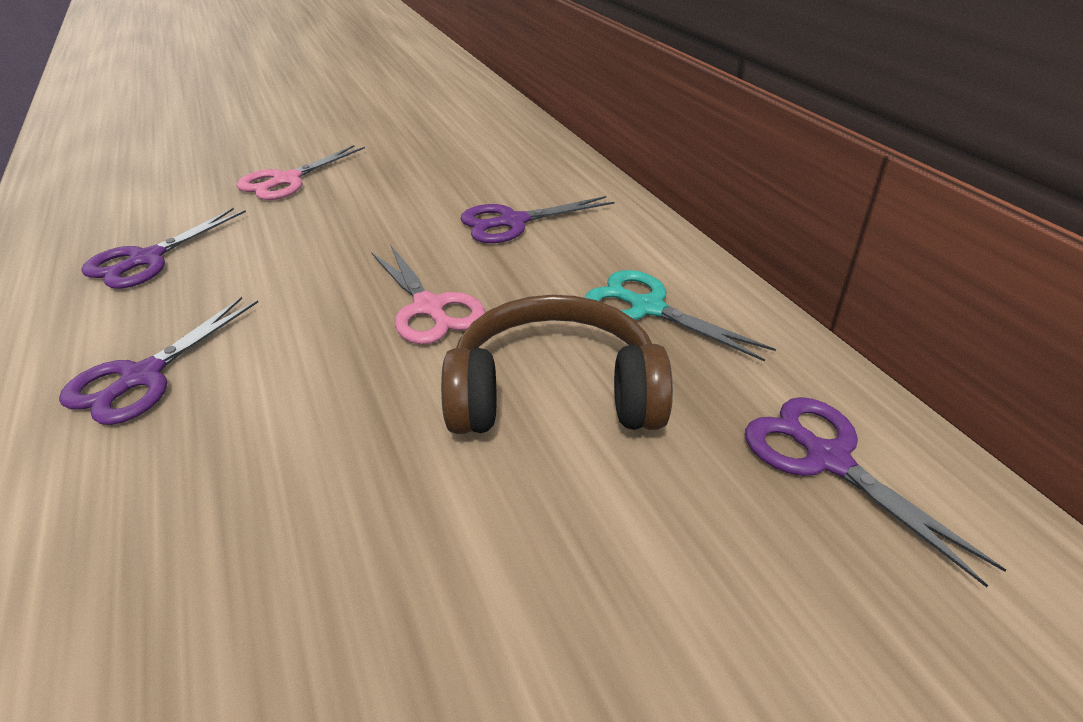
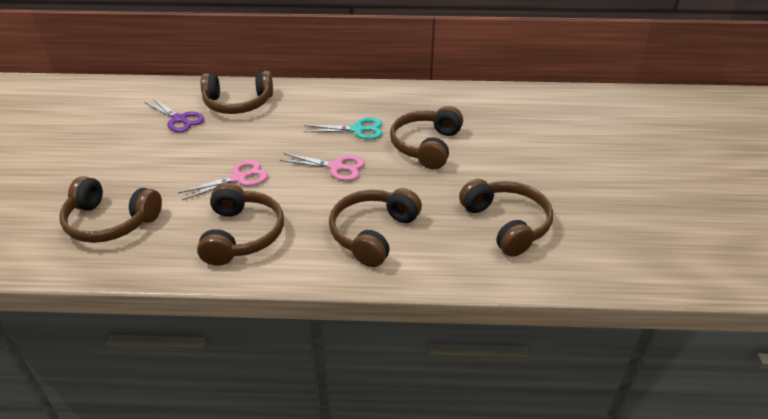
brown headphones: 1 -> 6
purple scissors: 4 -> 1

